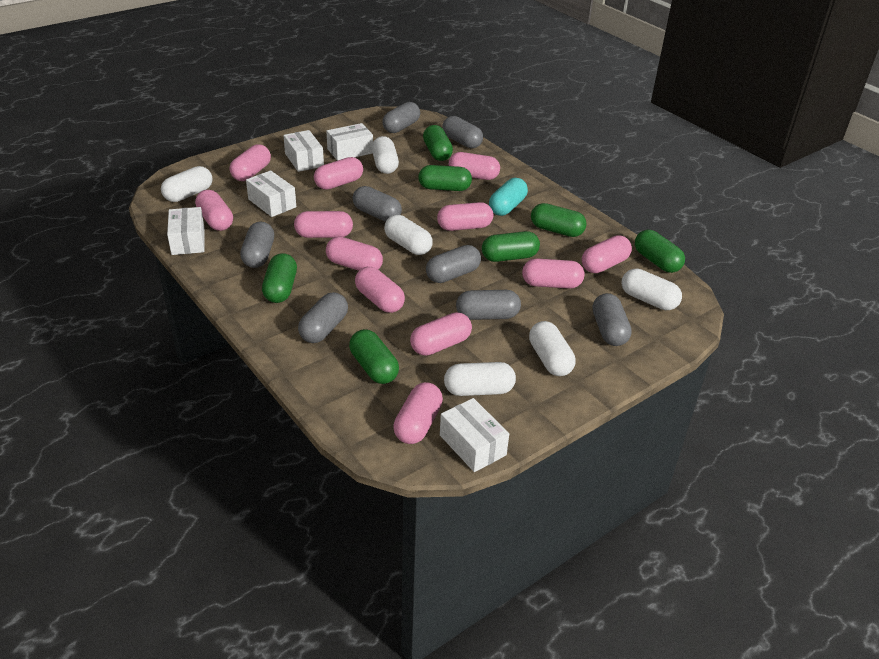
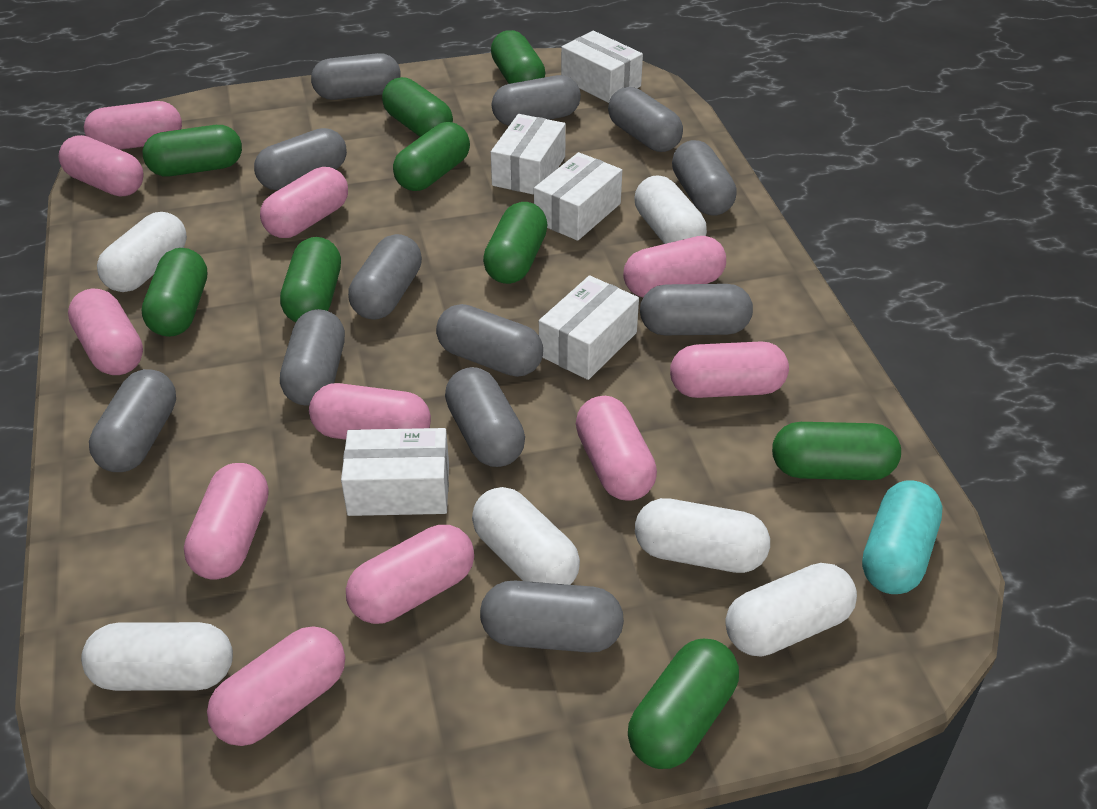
green capsule: 7 -> 9
grey capsule: 8 -> 12
pink capsule: 12 -> 11

